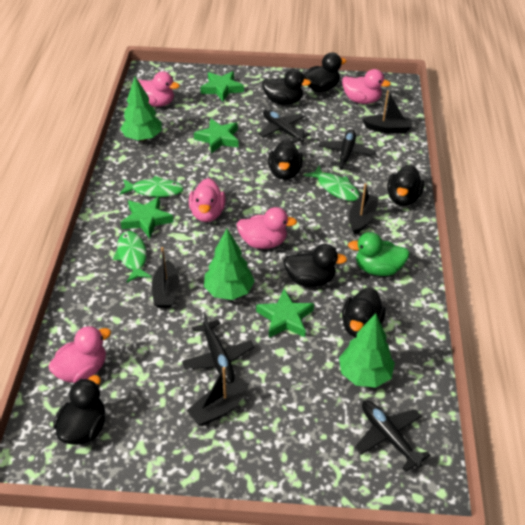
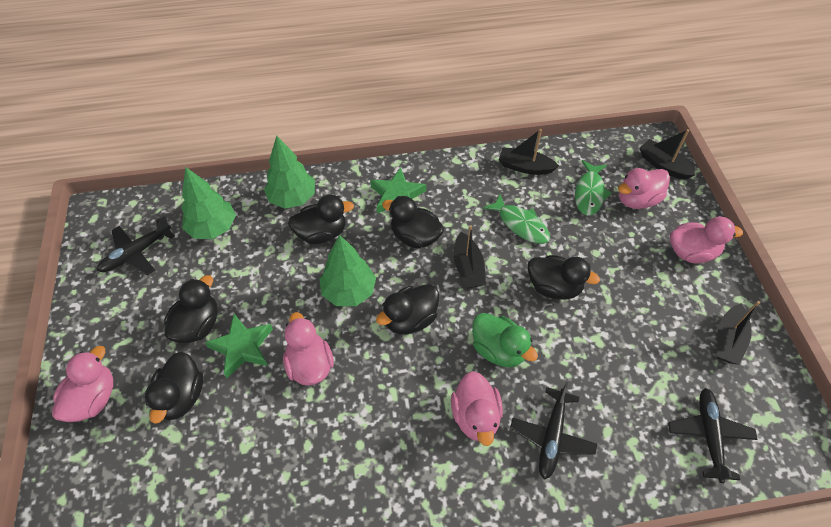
black duck: 7 -> 6
black plane: 4 -> 3
green fish: 3 -> 2
green star: 4 -> 2

